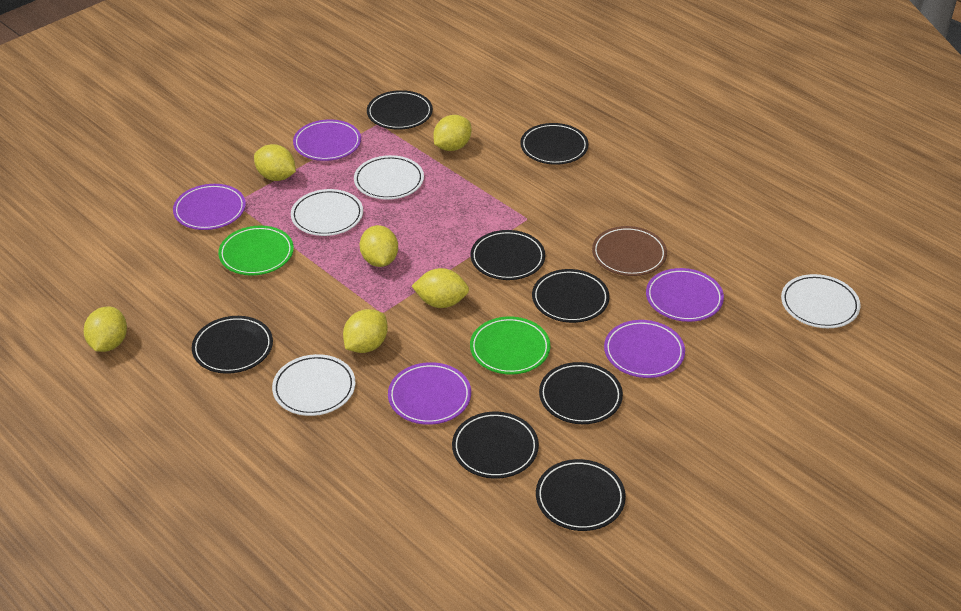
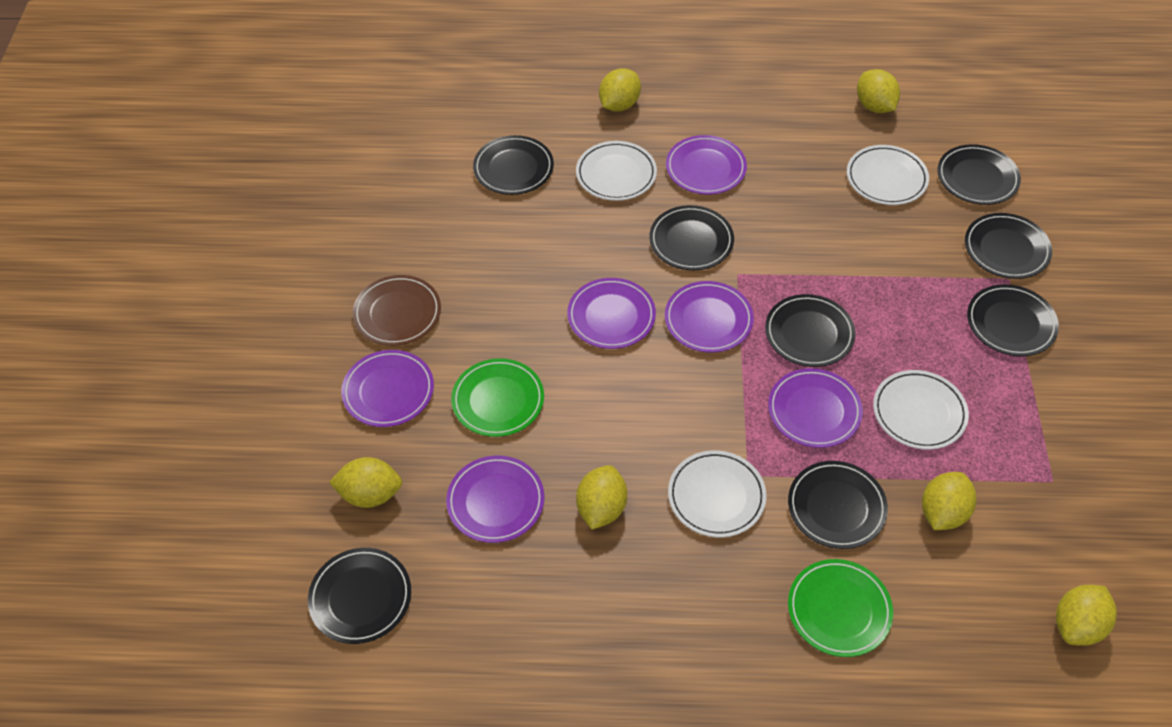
purple plate: 5 -> 6

